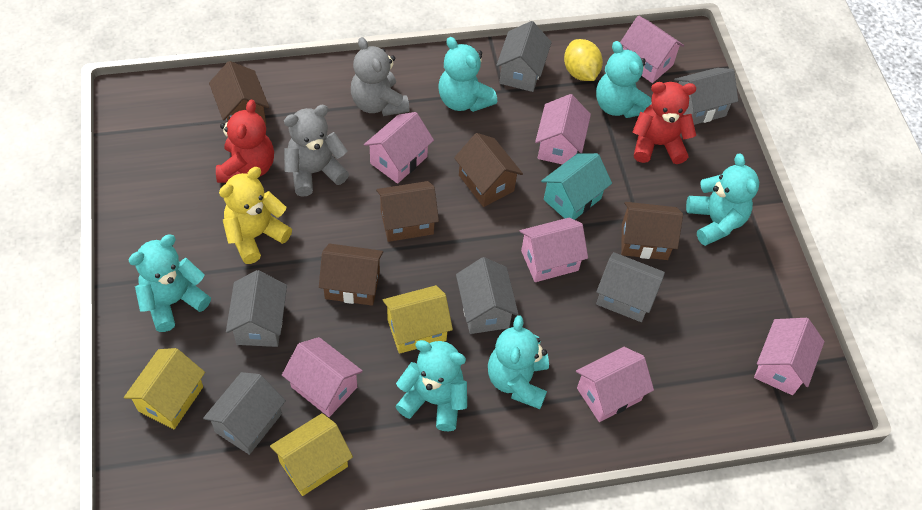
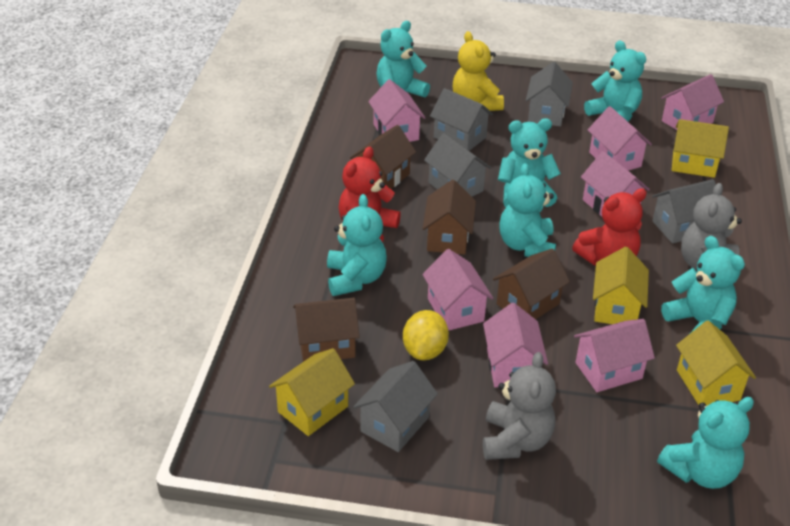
brown house: 5 -> 4
grey house: 6 -> 5
turquoise house: 1 -> 0
turquoise teddy bear: 6 -> 7
yellow house: 3 -> 4

